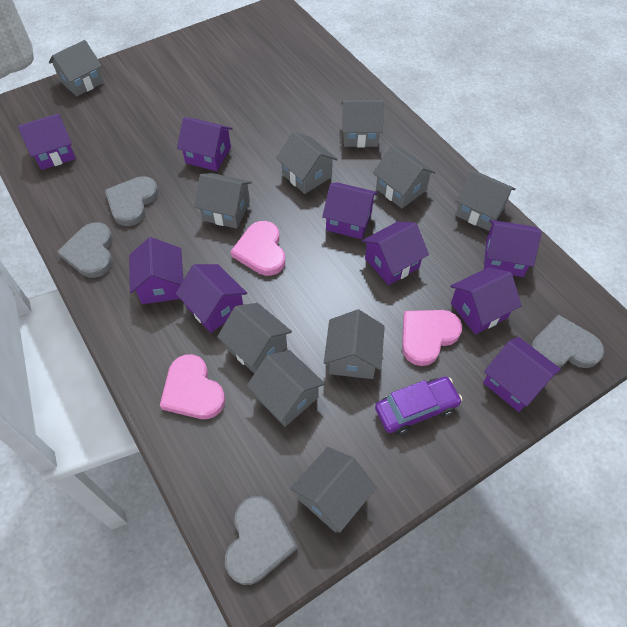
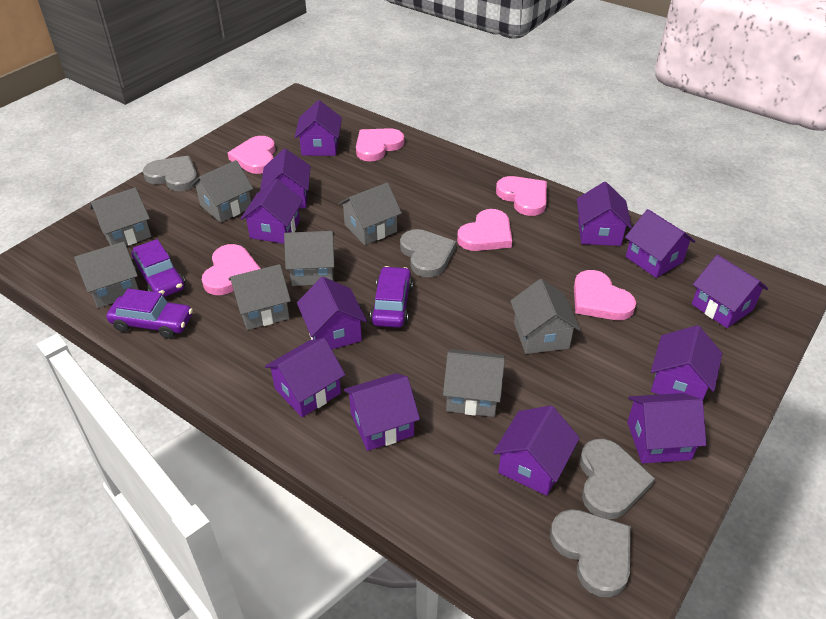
grey house: 10 -> 8
pink heart: 3 -> 6
purple car: 1 -> 3
purple house: 9 -> 12

